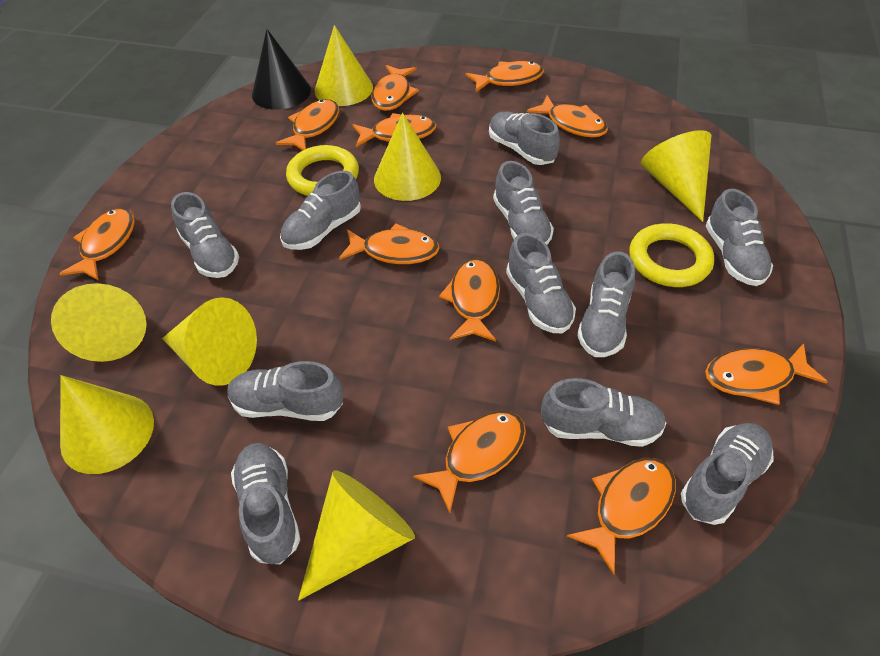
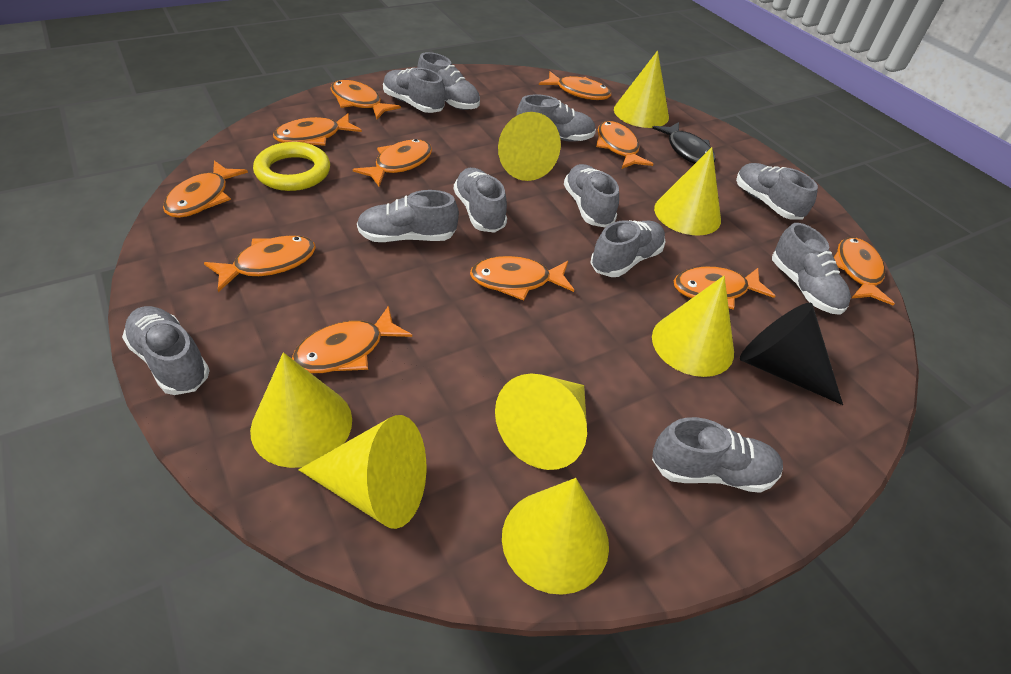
black fish: 0 -> 1
yellow cone: 7 -> 8
yellow ring: 2 -> 1

